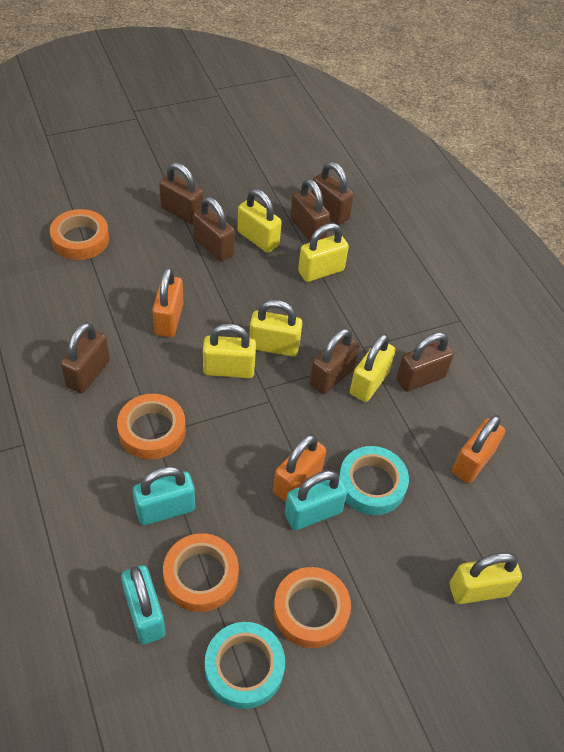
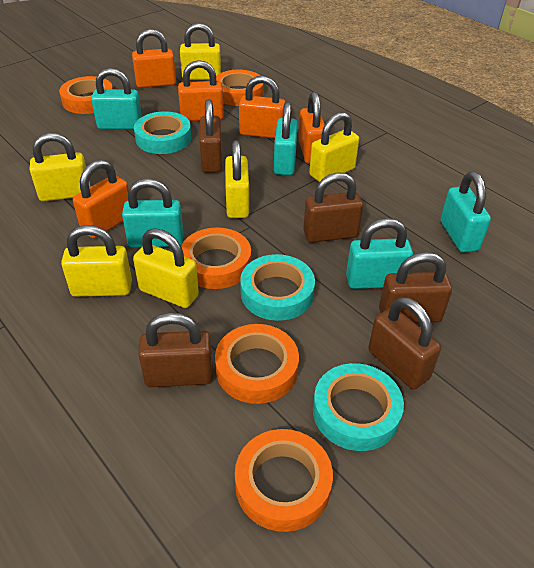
brown padlock: 7 -> 5
orange padlock: 3 -> 5
orange tape: 4 -> 5
turquoise padlock: 3 -> 5
turquoise tape: 2 -> 3

